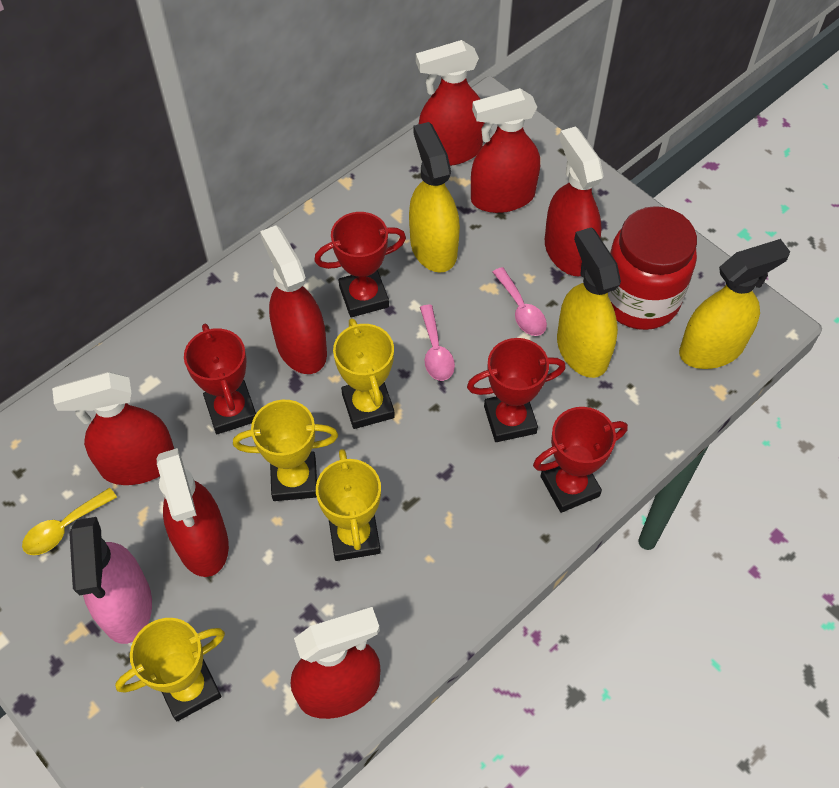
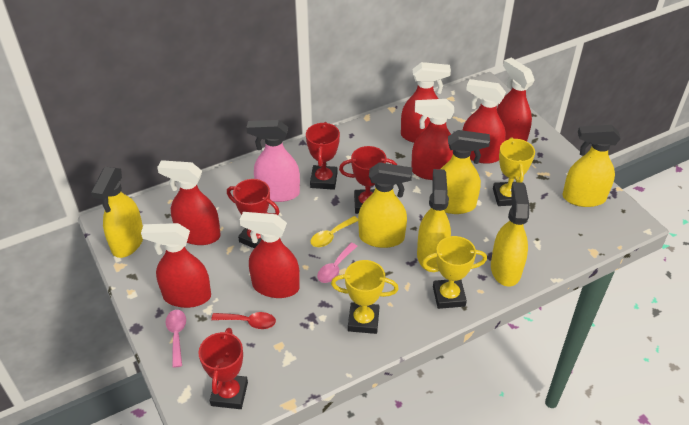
red jar: 1 -> 0
red spoon: 0 -> 1
yellow spray bottle: 3 -> 6
yellow trophy: 4 -> 3

